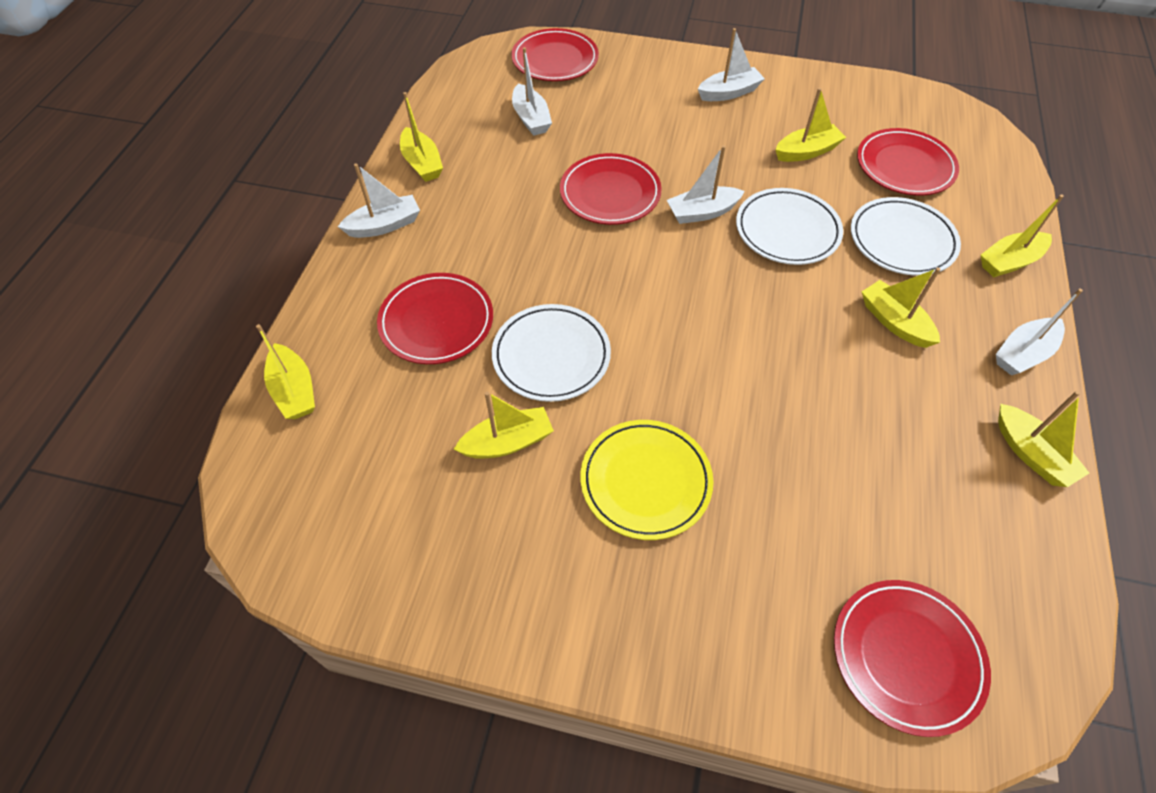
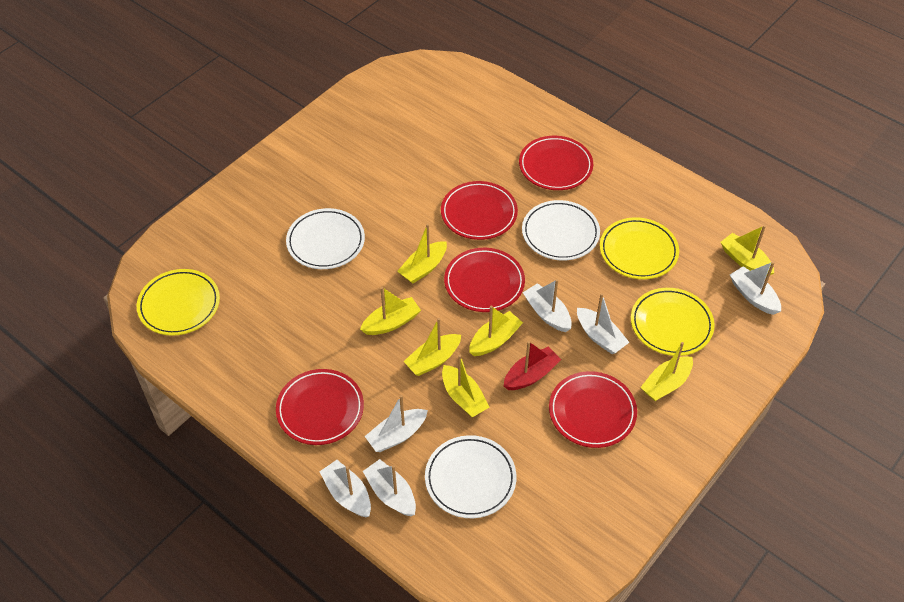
red boat: 0 -> 1
white boat: 5 -> 6
yellow plate: 1 -> 3

